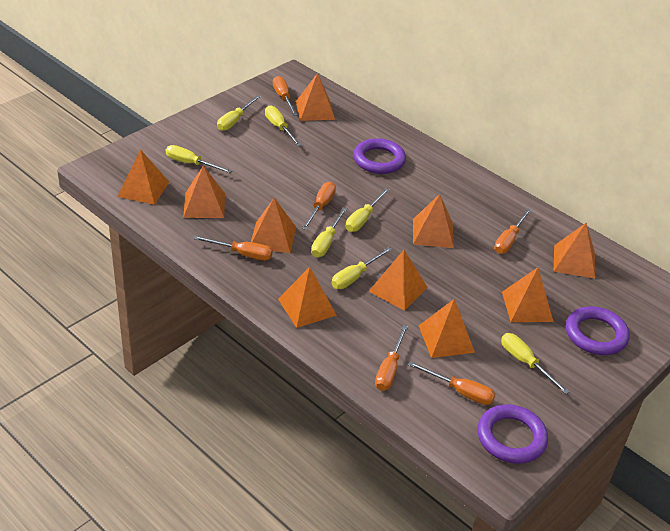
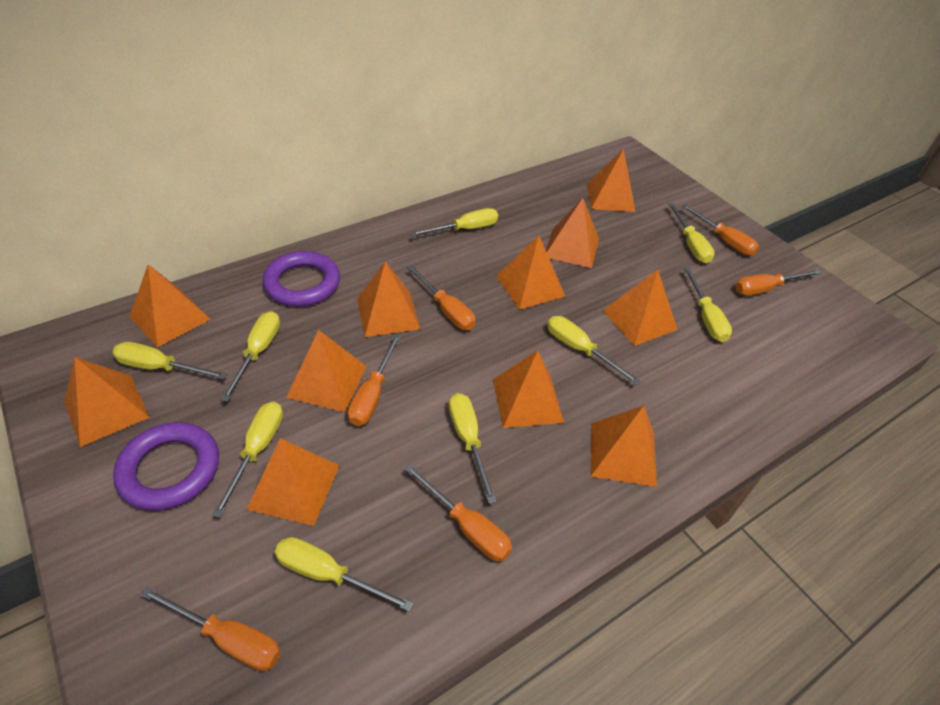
orange pyramid: 10 -> 11
purple ring: 3 -> 2
yellow screwdriver: 7 -> 9

